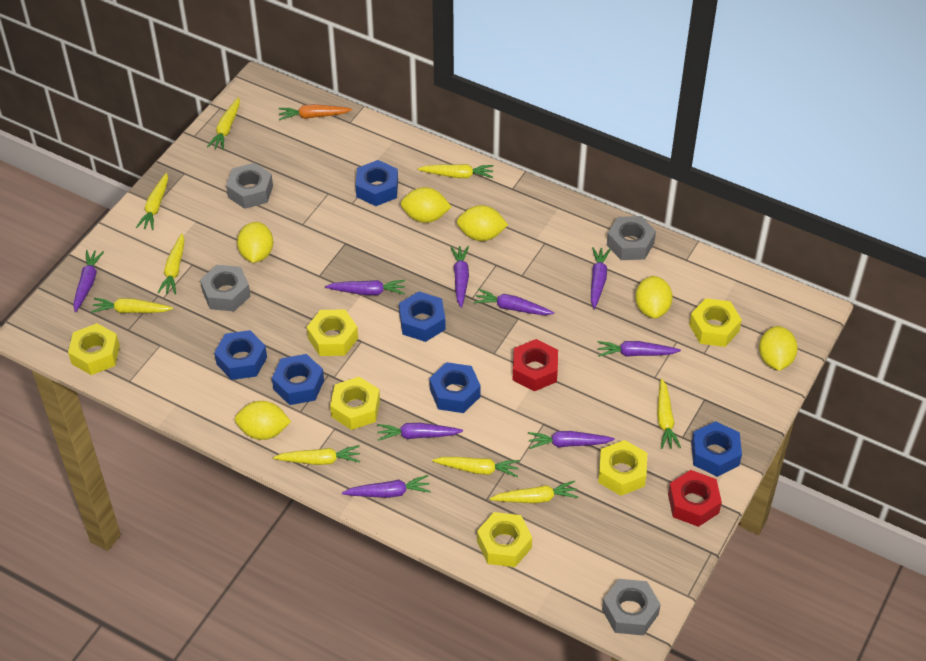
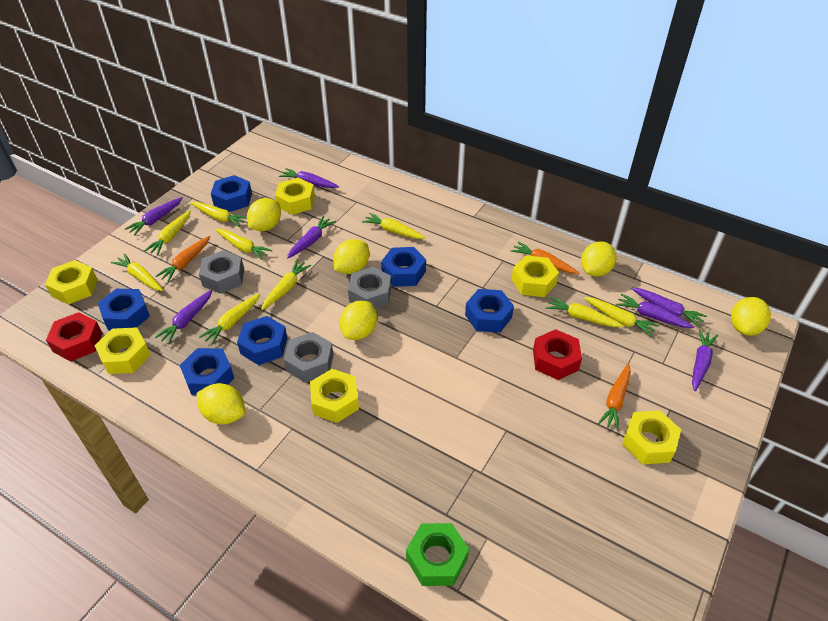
green nut: 0 -> 1
grey nut: 4 -> 3
orange carrot: 1 -> 3
purple carrot: 9 -> 7

